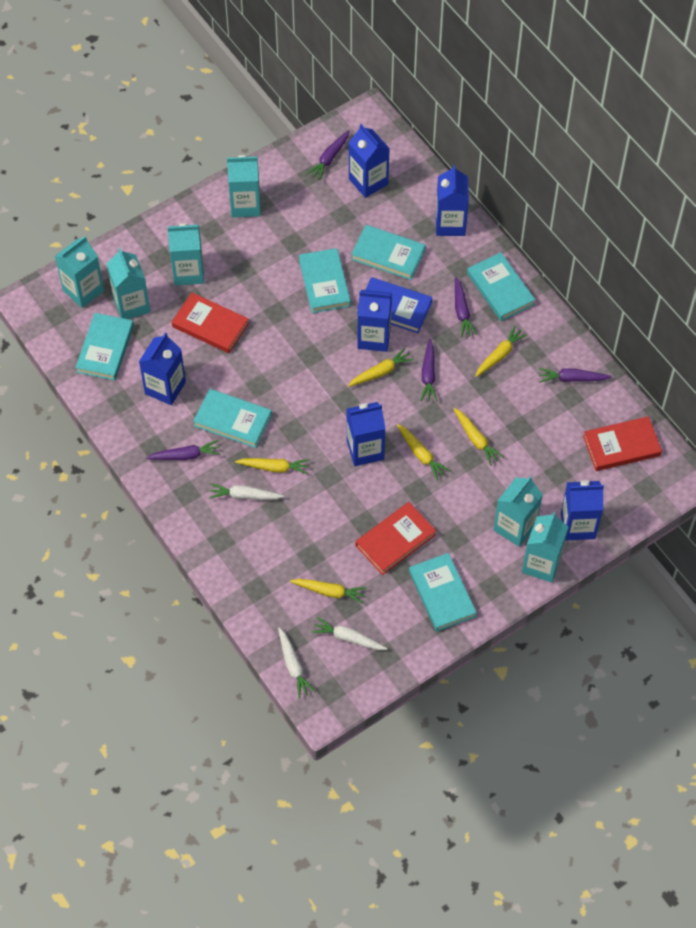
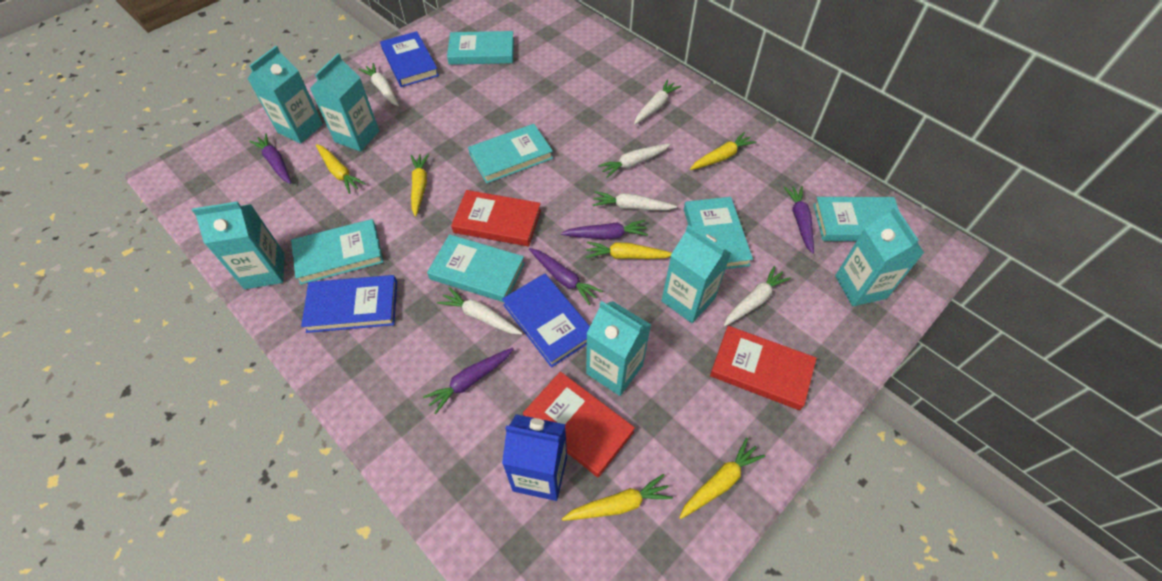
blue book: 1 -> 3
blue carton: 6 -> 1
white carrot: 3 -> 6

